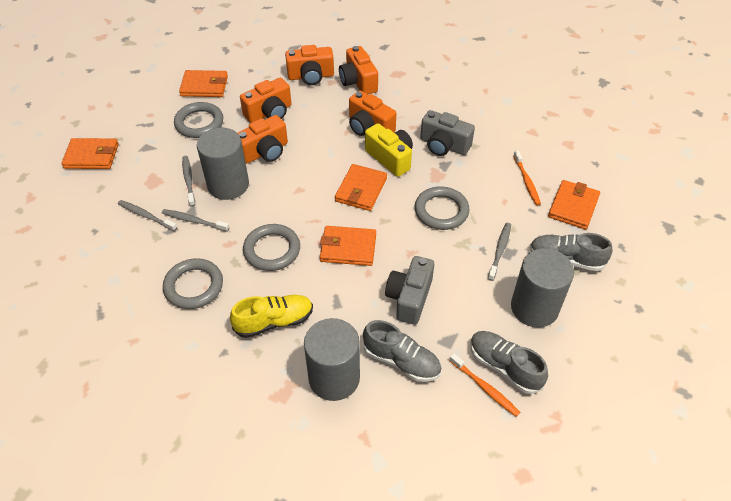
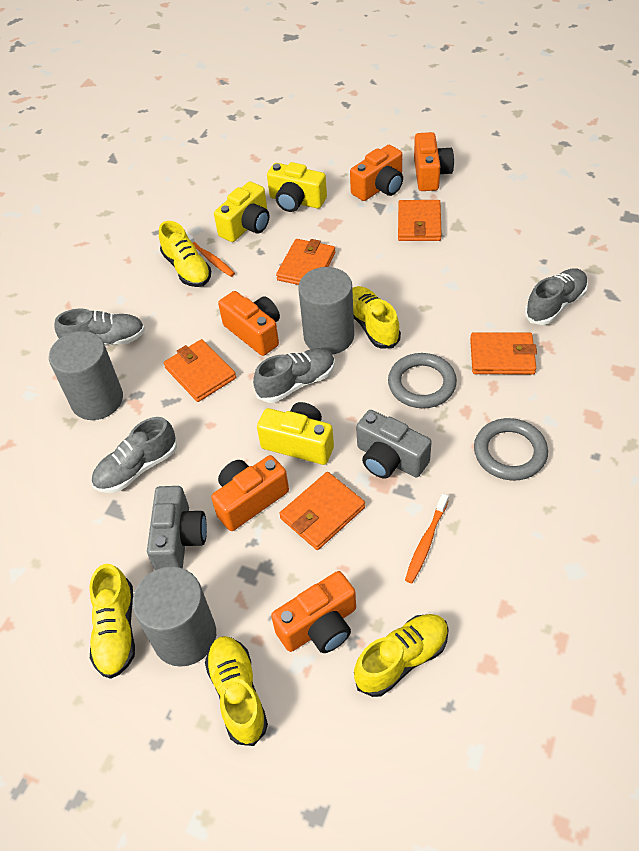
grey ring: 4 -> 2
grey shoe: 3 -> 4
grey toothbrush: 4 -> 0
yellow camera: 1 -> 3
yellow shoe: 1 -> 5

